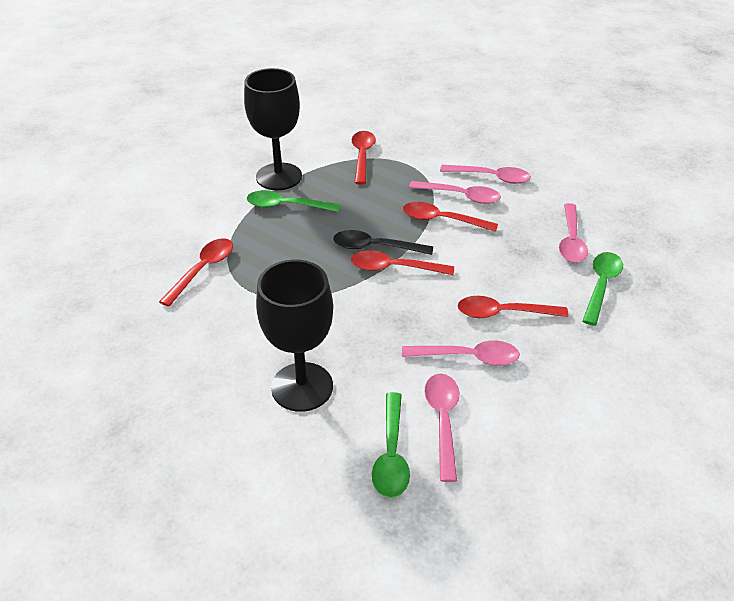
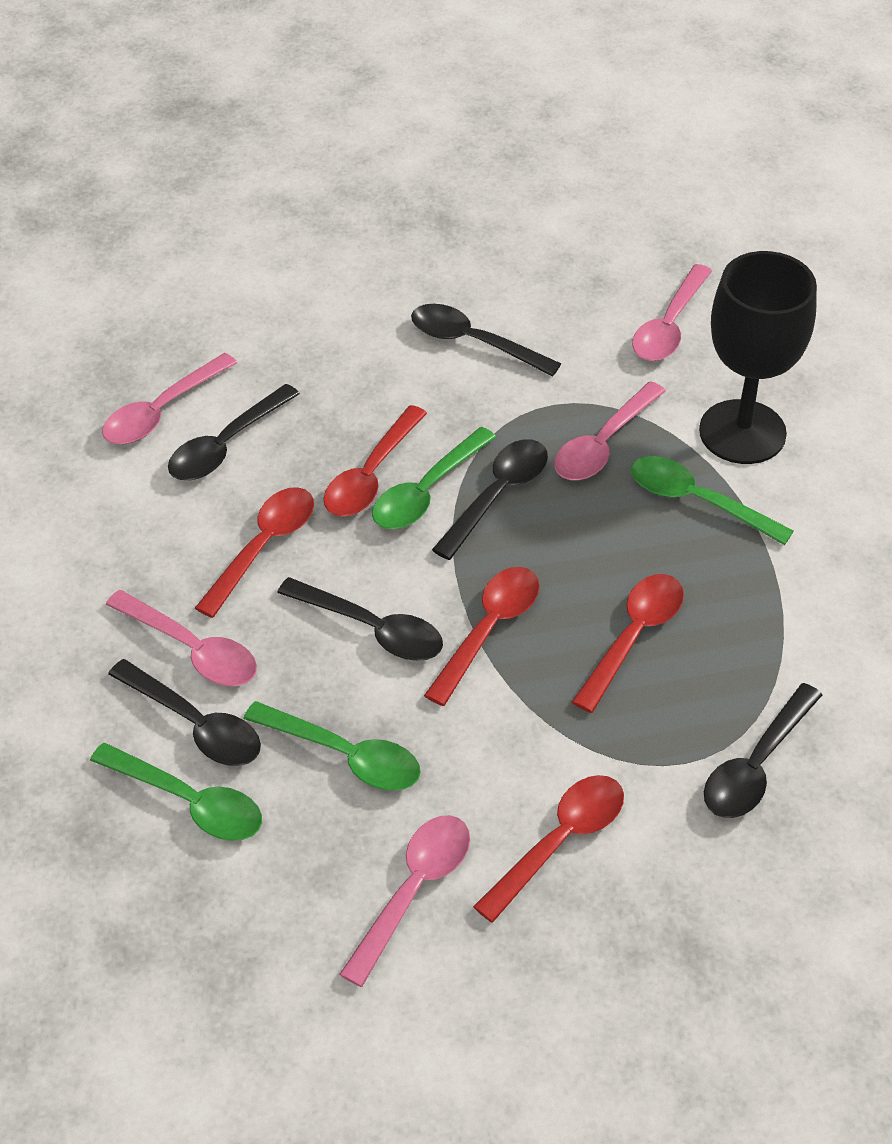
black goblet: 2 -> 1
black spoon: 1 -> 6
green spoon: 3 -> 4

